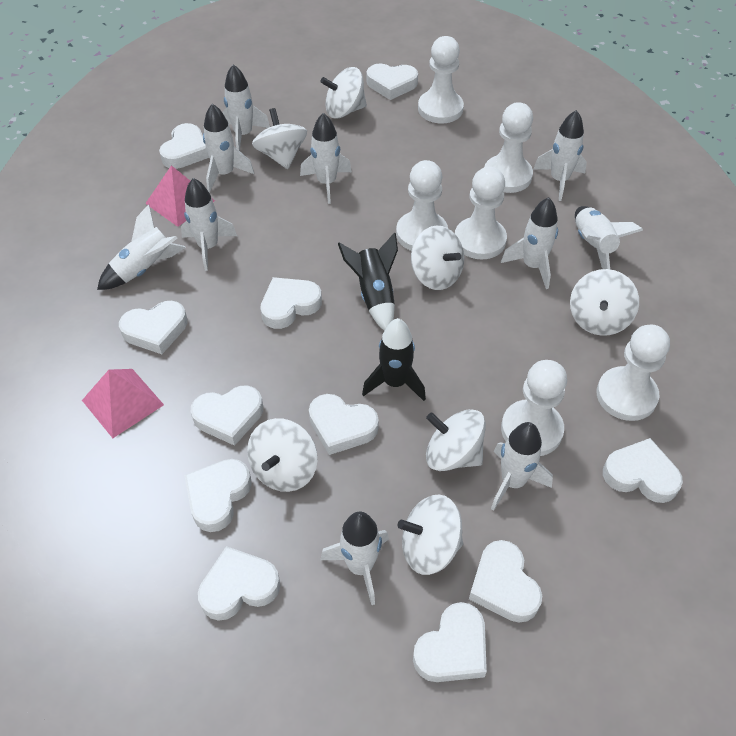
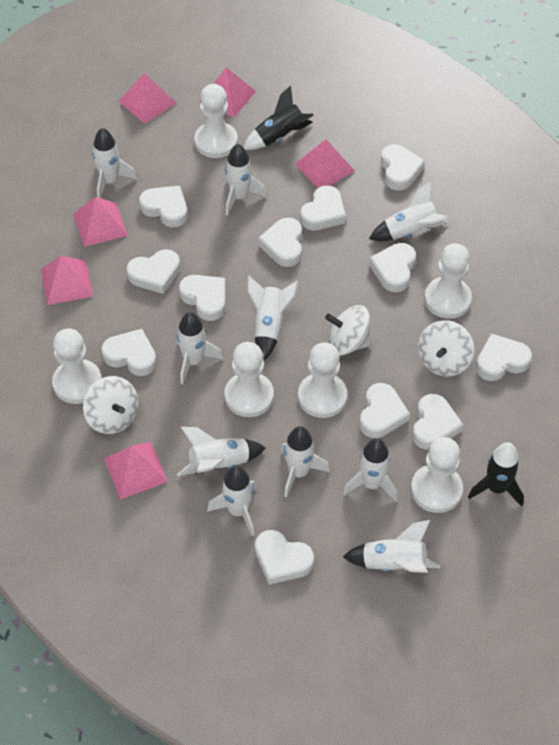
pink pyramid: 2 -> 6
white heart: 11 -> 12
white spinning top: 7 -> 3

